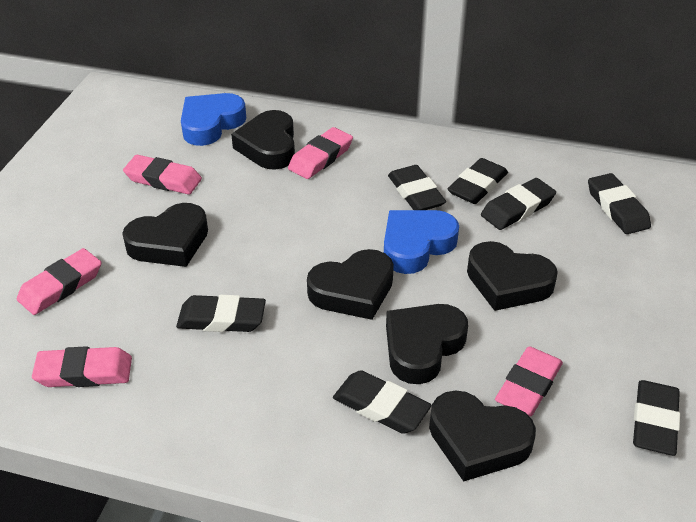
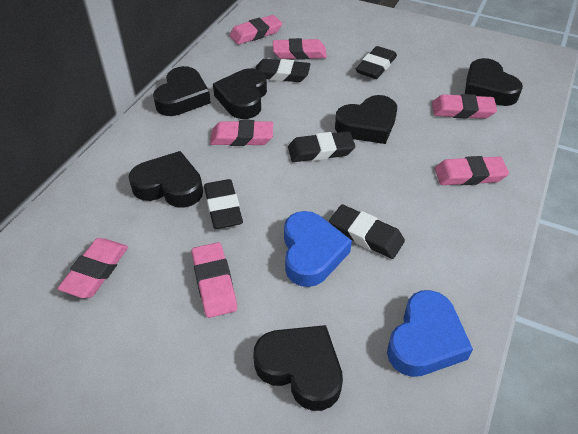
black eraser: 7 -> 5
pink eraser: 5 -> 7

